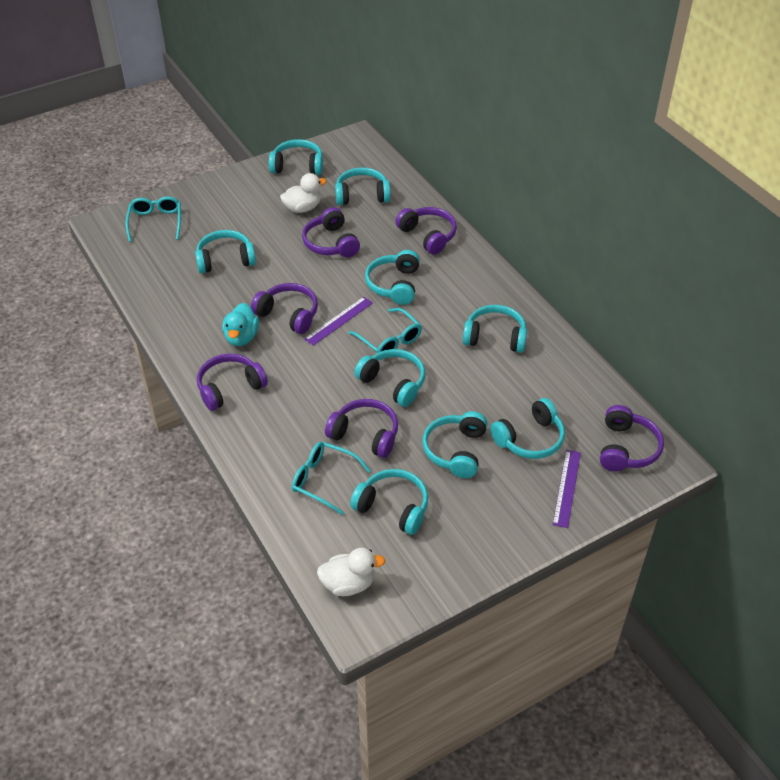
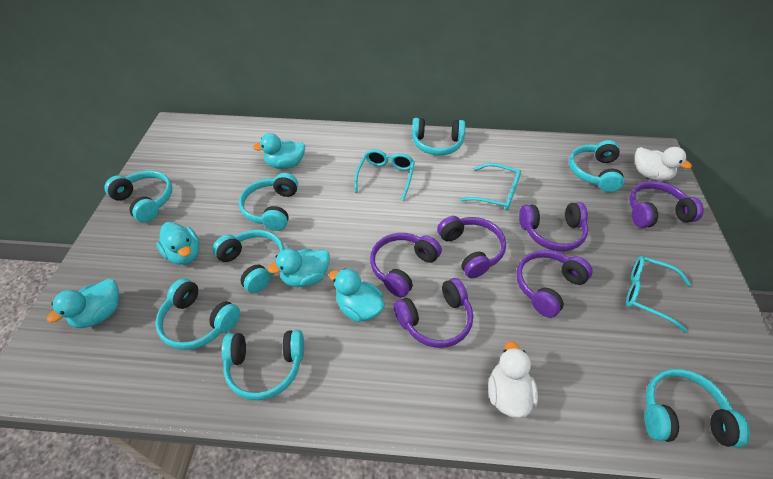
purple ruler: 2 -> 0
turquoise duck: 1 -> 5
turquoise headphones: 9 -> 8

